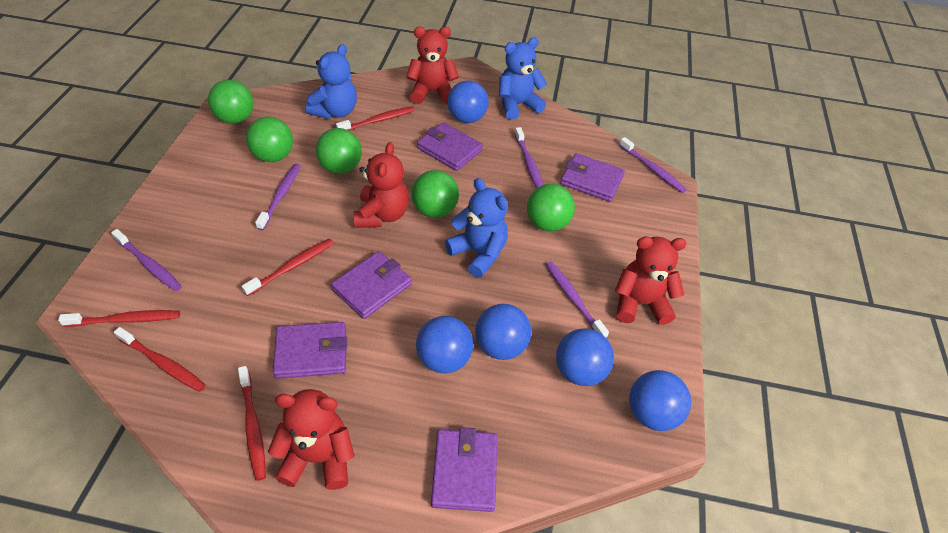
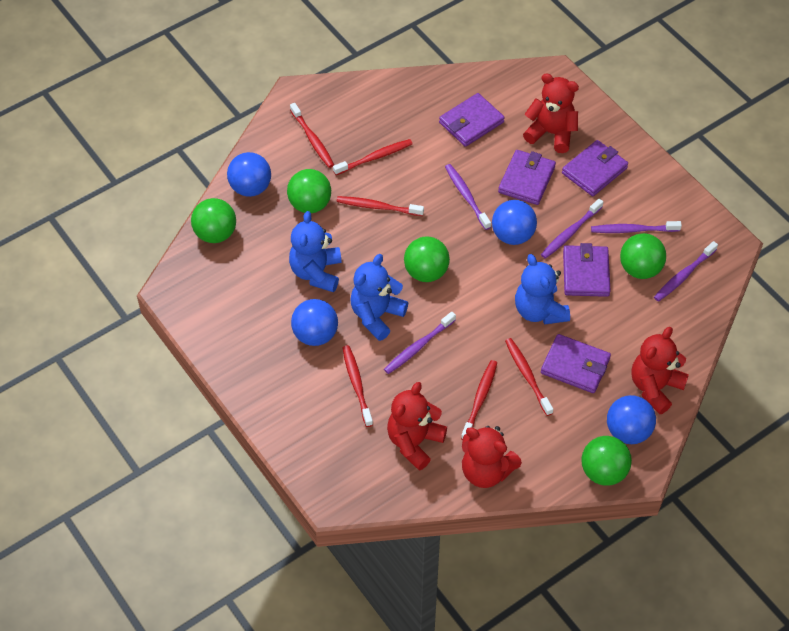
blue ball: 5 -> 4
red toothbrush: 5 -> 6

